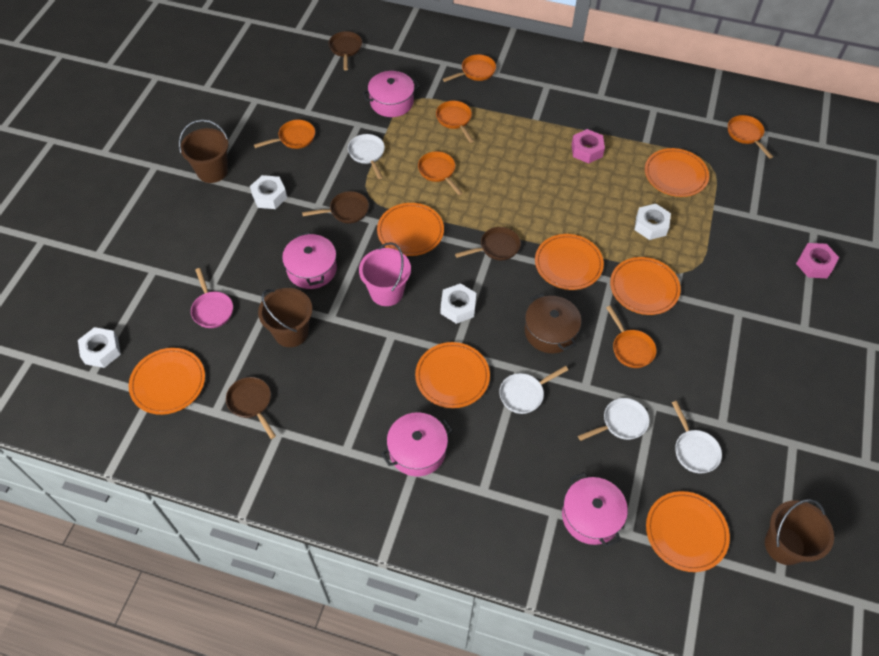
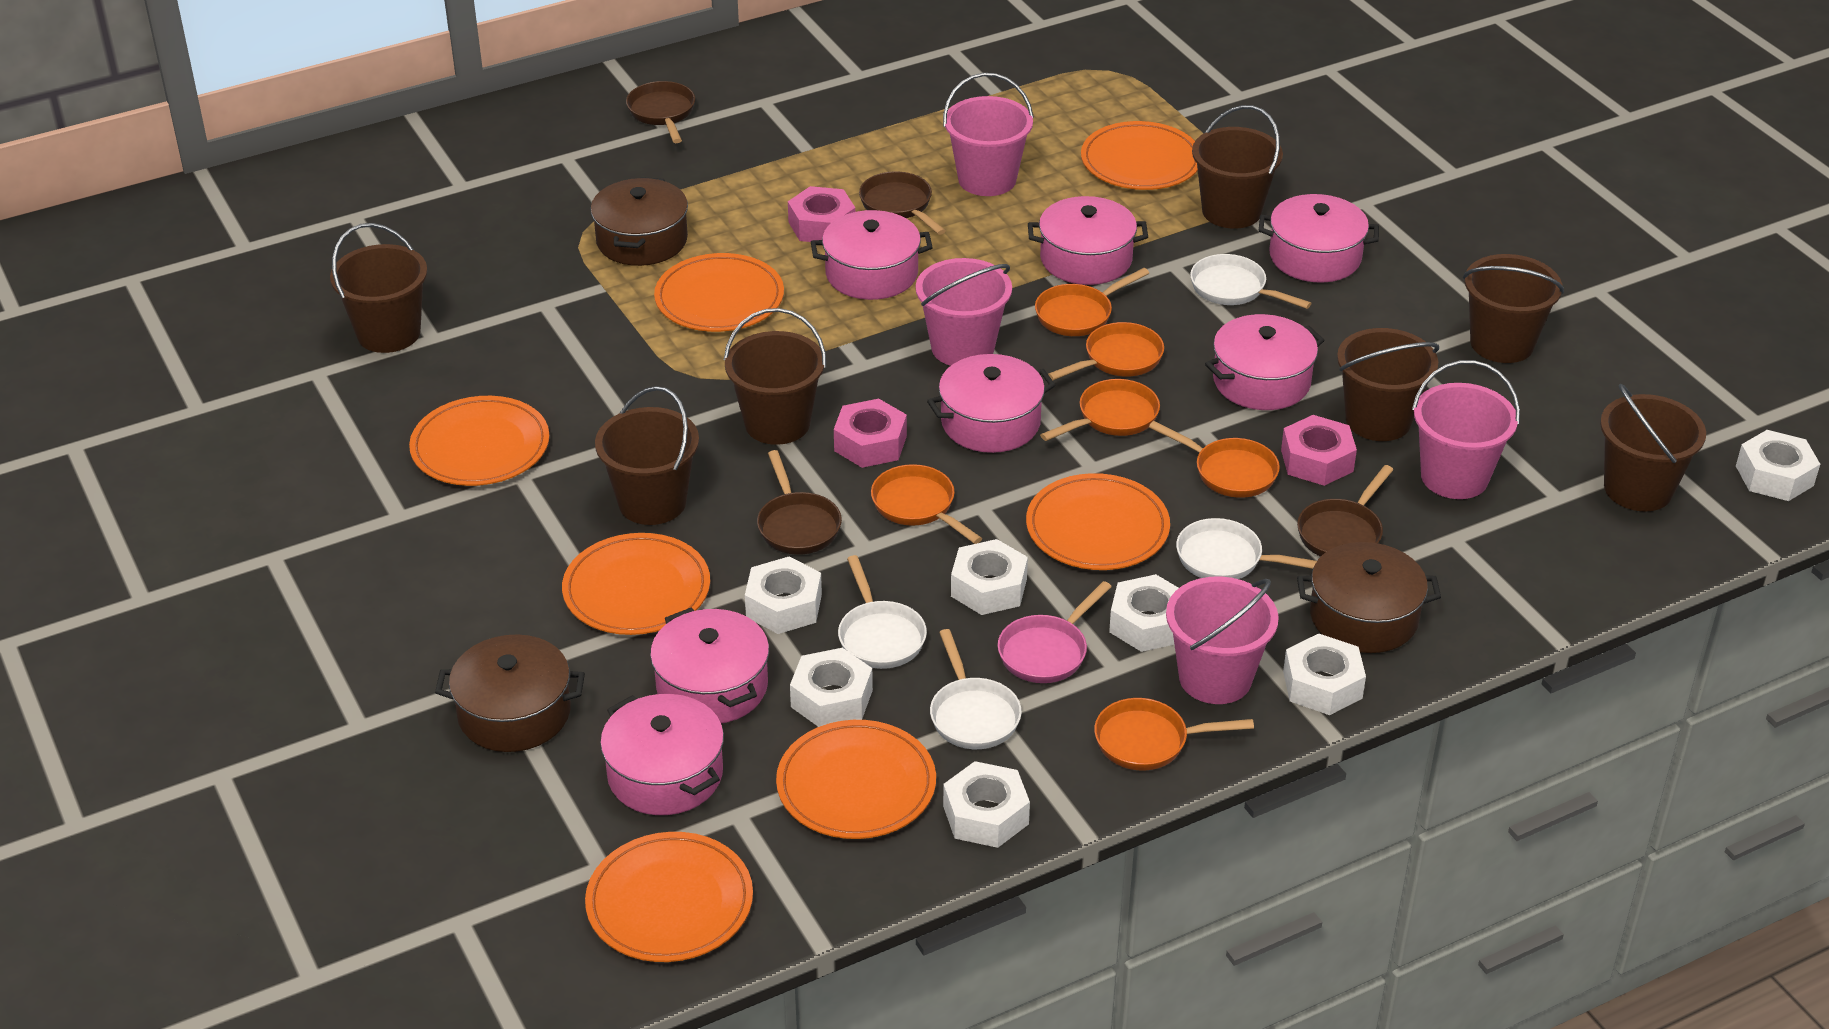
brown bucket: 3 -> 7
brown pot: 1 -> 3
pink bucket: 1 -> 4
pink nut: 2 -> 3
pink pot: 4 -> 7
white nut: 4 -> 7

